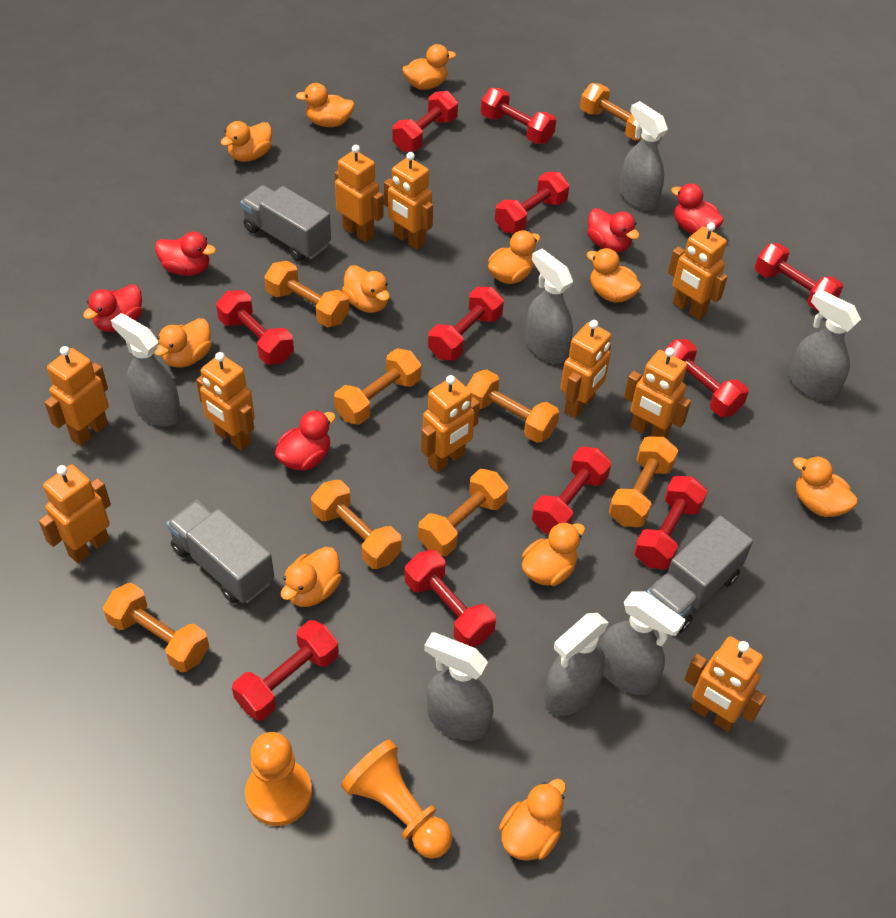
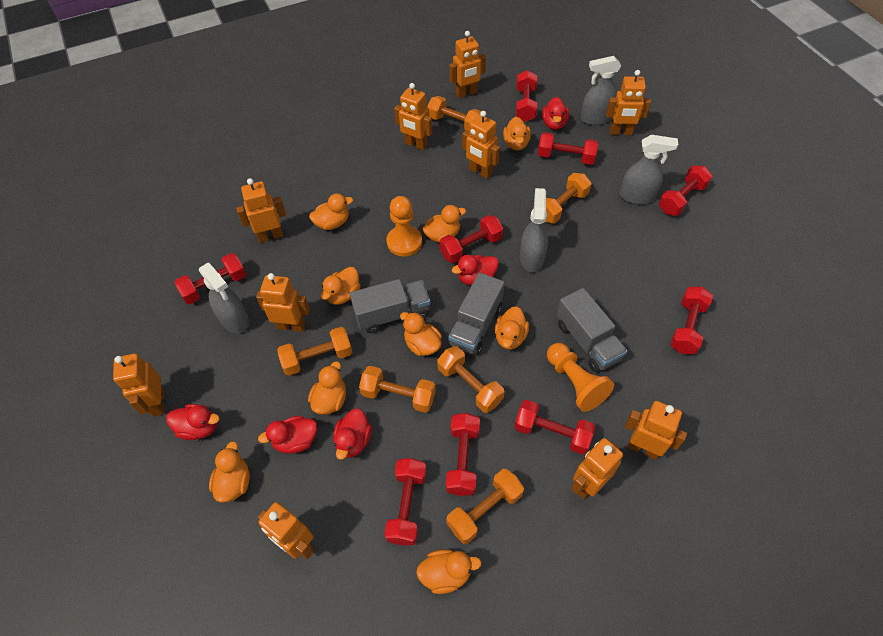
grey spray bottle: 7 -> 4
orange duck: 11 -> 9
orange dumbbell: 8 -> 6
red dumbbell: 11 -> 9

